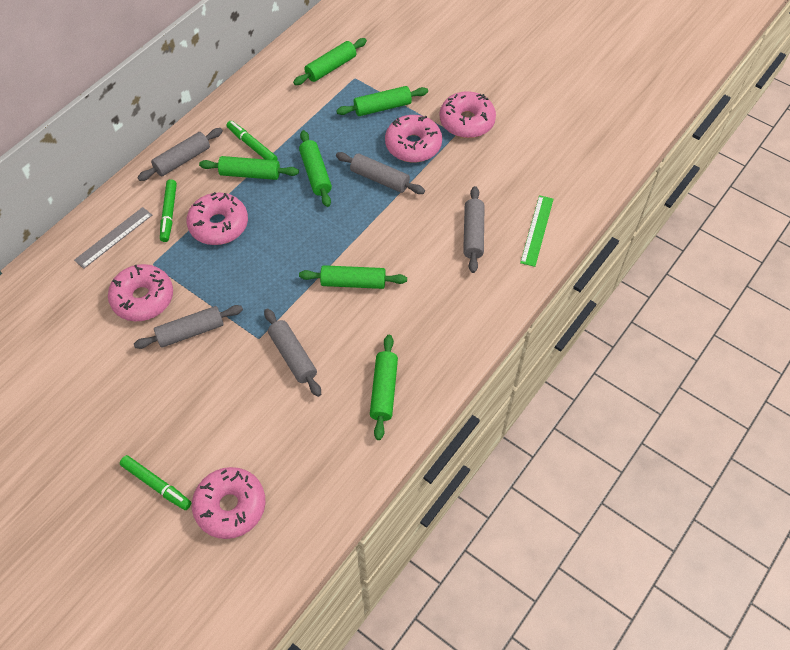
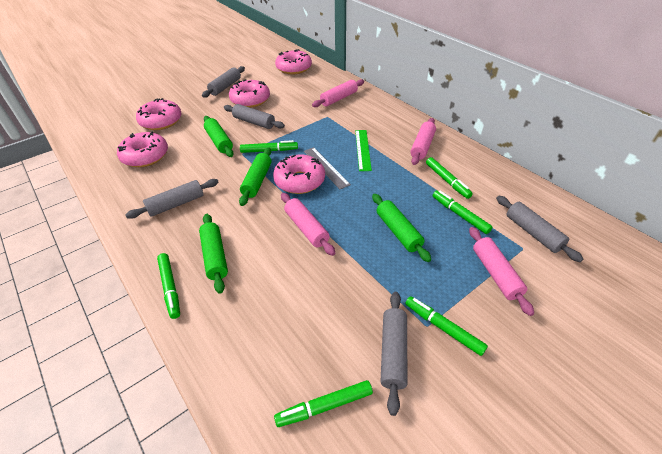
green marker: 3 -> 6
green rolling pin: 6 -> 4
pink rolling pin: 0 -> 4

